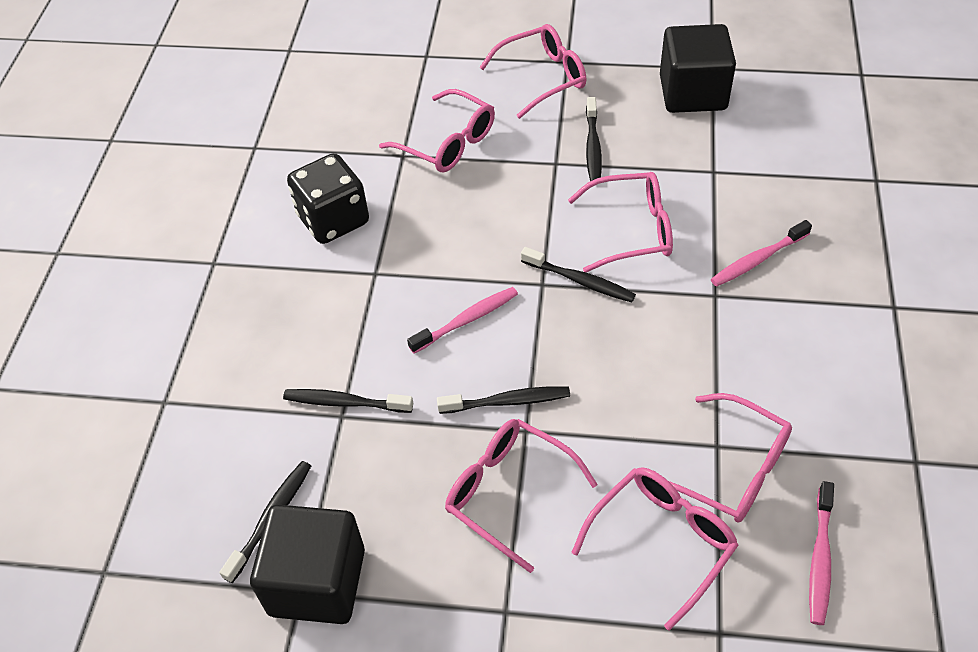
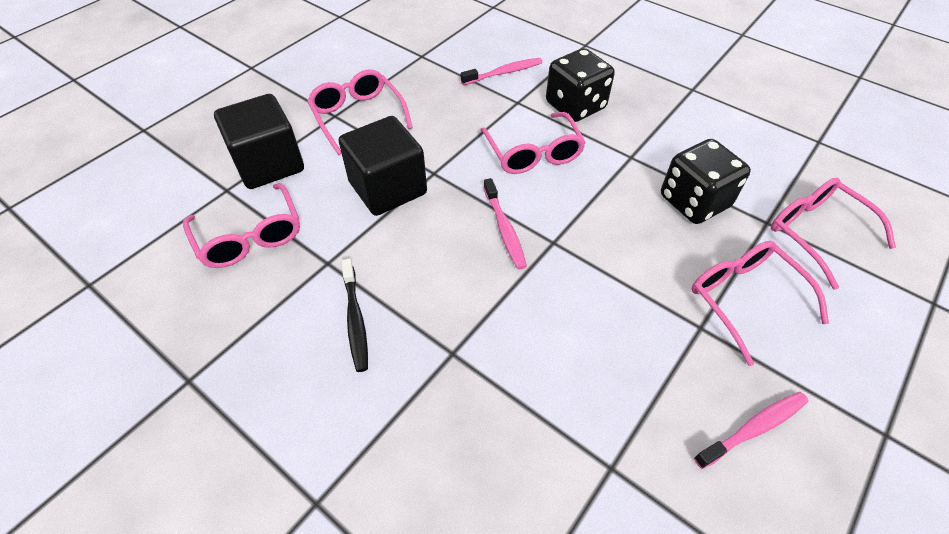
black dice: 1 -> 2
black toothbrush: 5 -> 1
pink glasses: 6 -> 5

